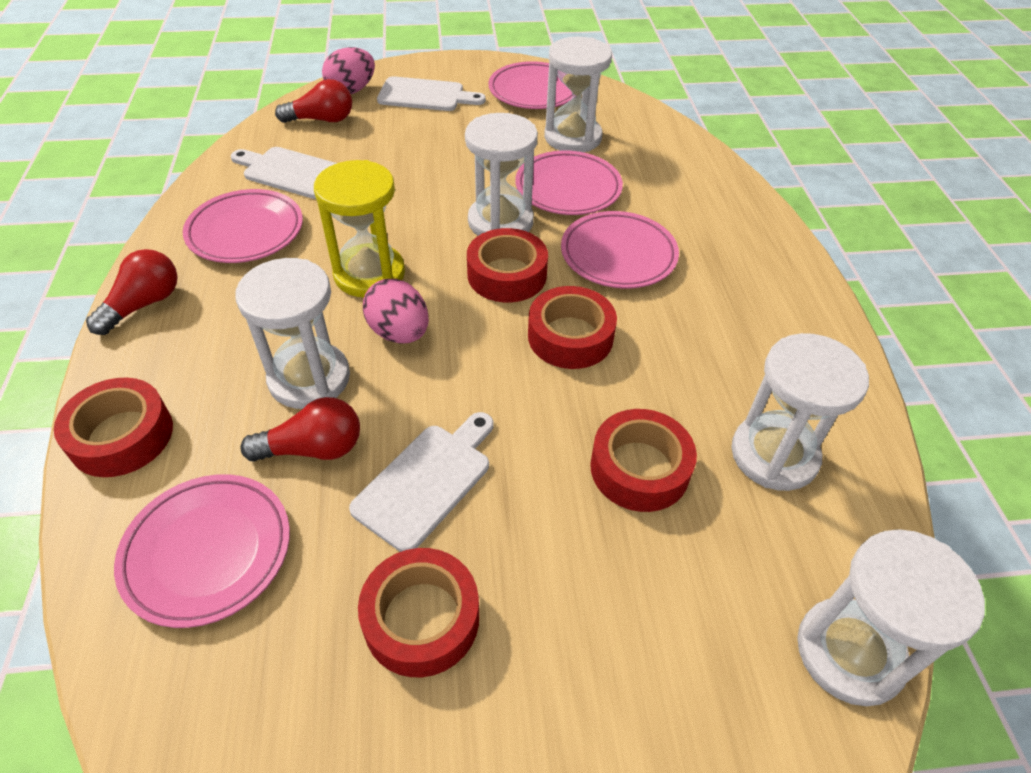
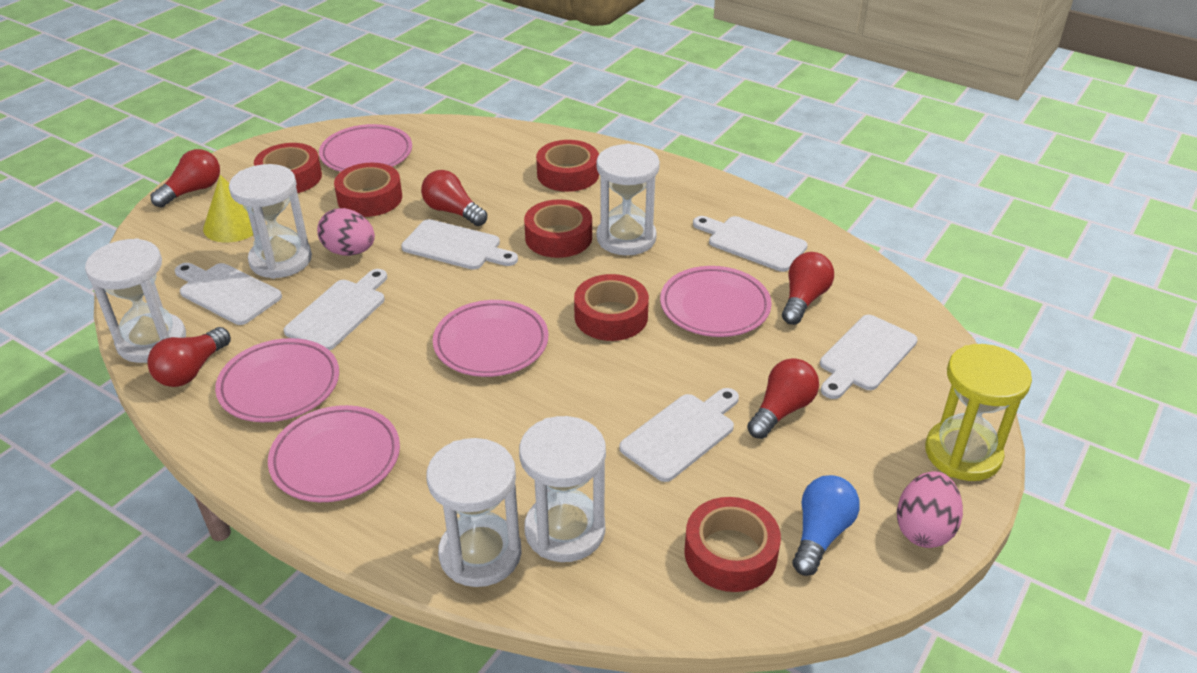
blue light bulb: 0 -> 1
red light bulb: 3 -> 5
red tape: 5 -> 6
white cutting board: 3 -> 6
yellow cone: 0 -> 1

